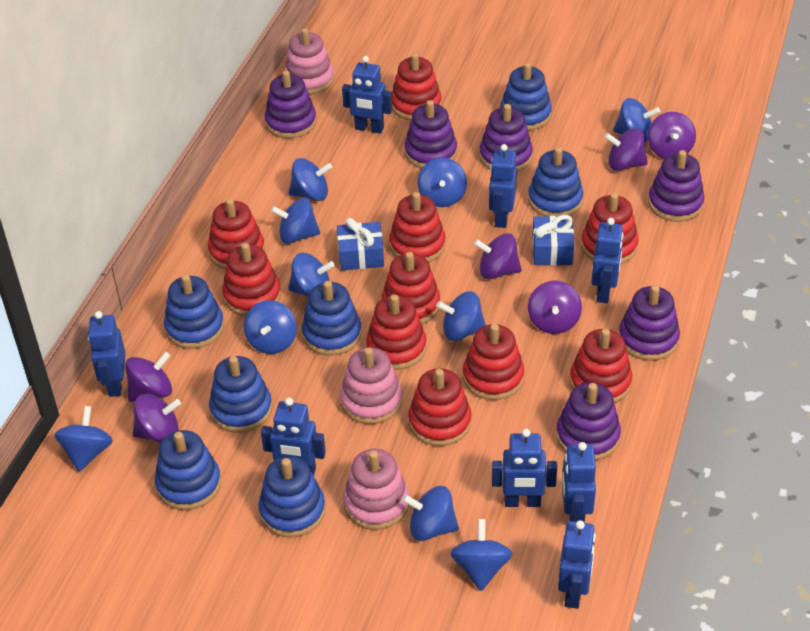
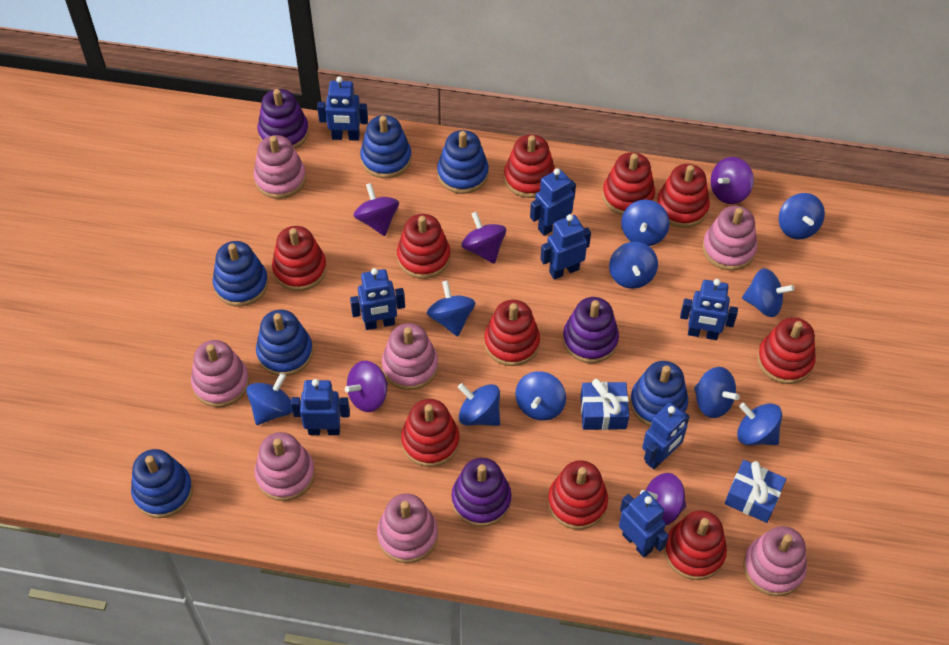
blue stacking toy: 7 -> 6
pink stacking toy: 3 -> 7
purple spinning top: 6 -> 5
purple stacking toy: 6 -> 3

